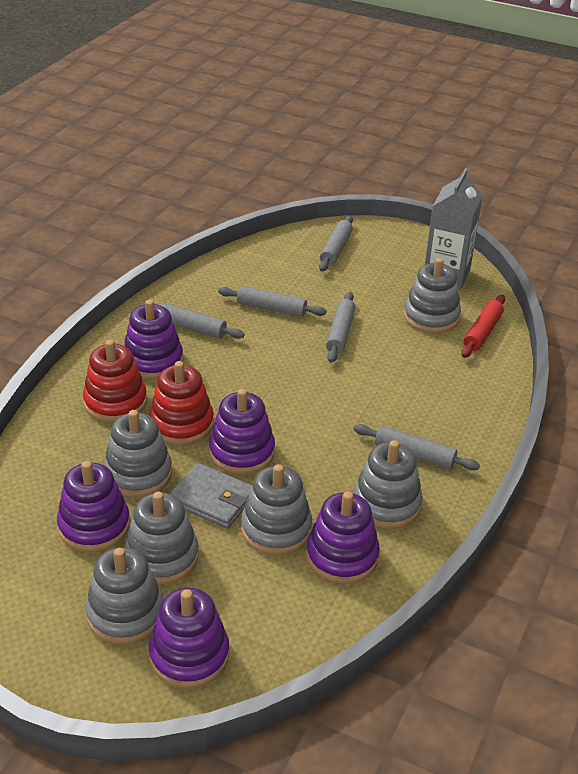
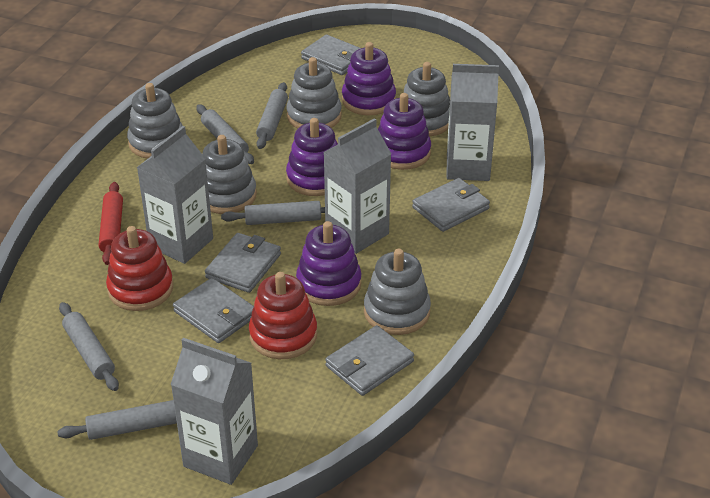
grey carton: 1 -> 4
grey stacking toy: 6 -> 5
grey wallet: 1 -> 5
purple stacking toy: 5 -> 4

